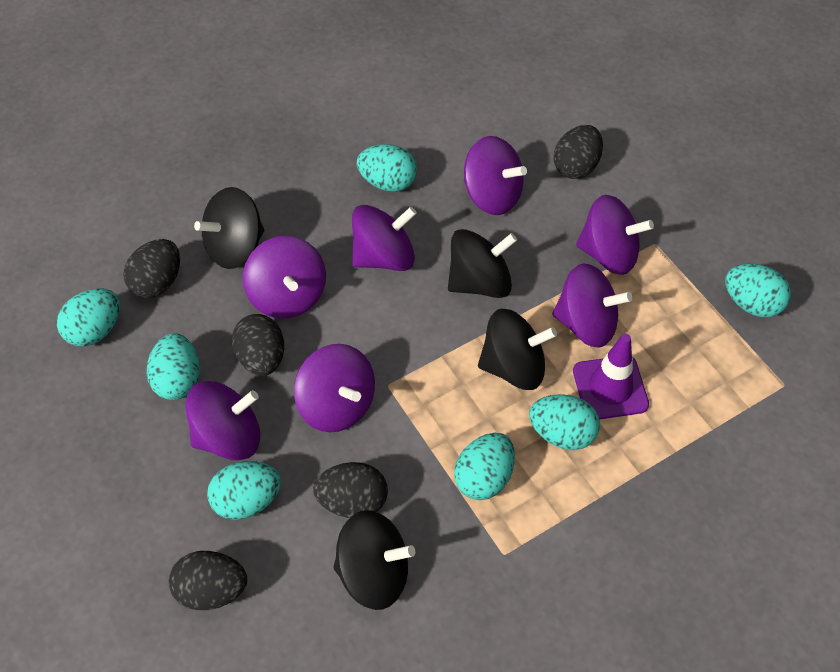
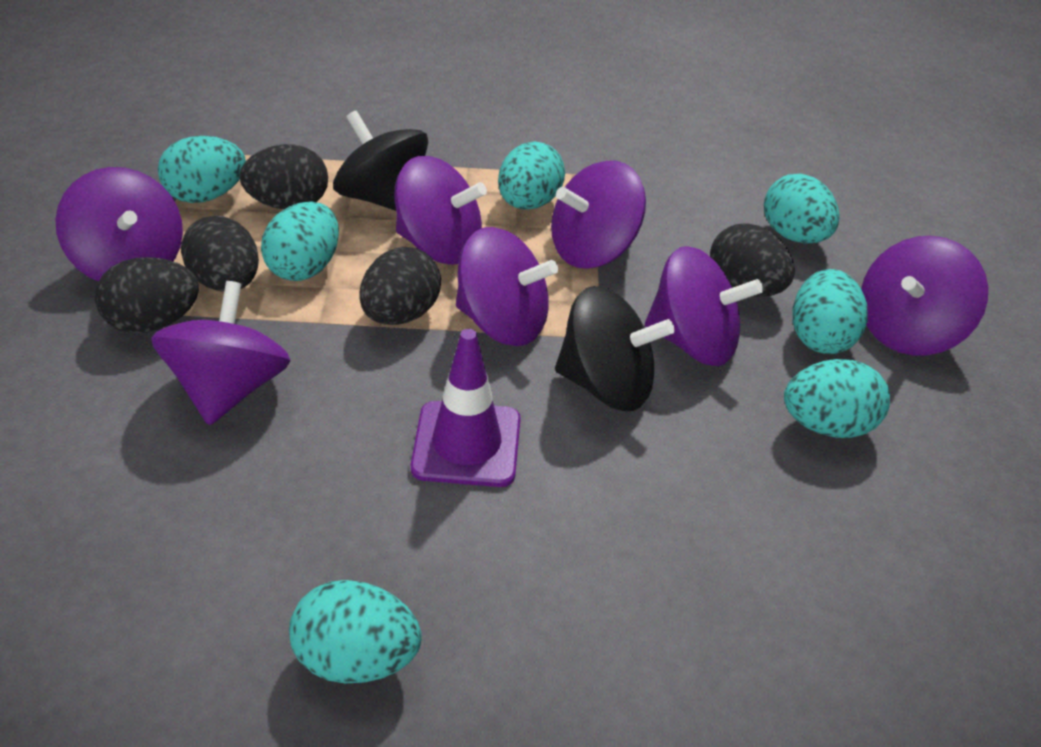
black spinning top: 4 -> 2

